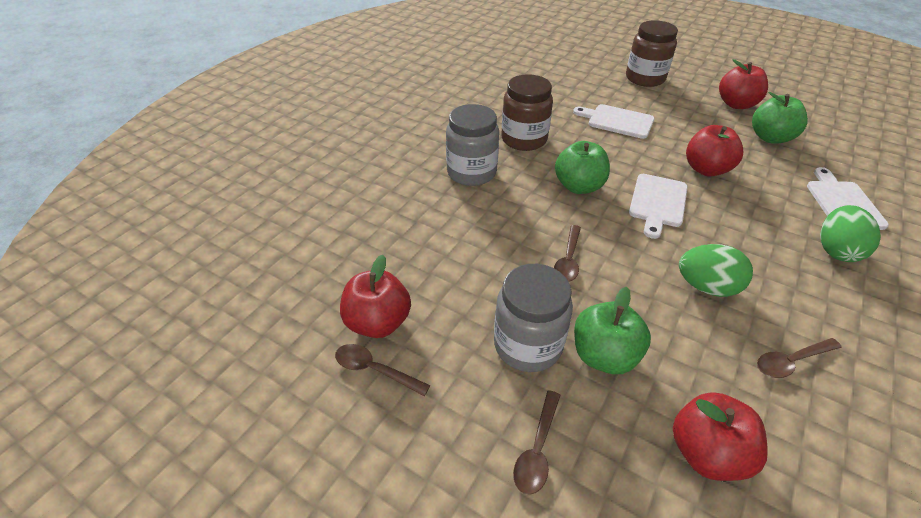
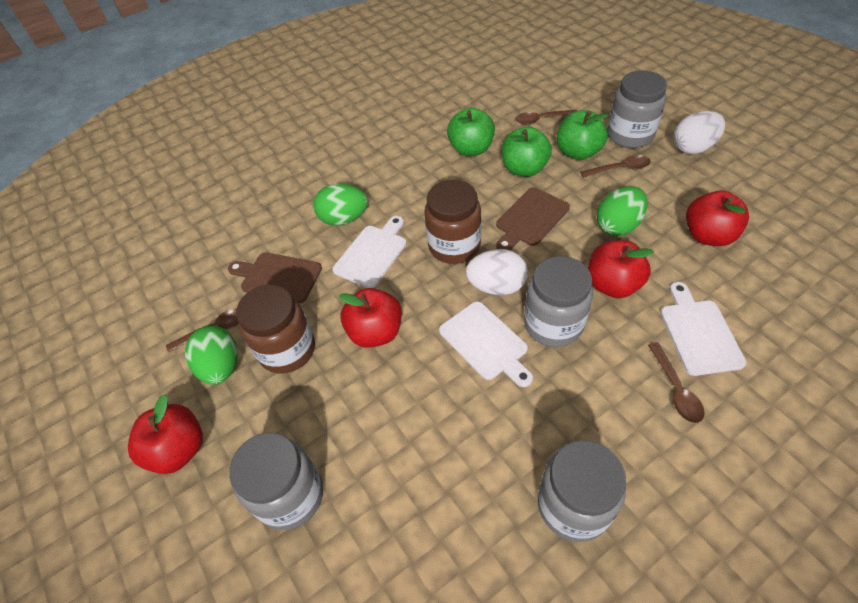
brown cutting board: 0 -> 2
green egg: 2 -> 3
grey jar: 2 -> 4
white egg: 0 -> 2

